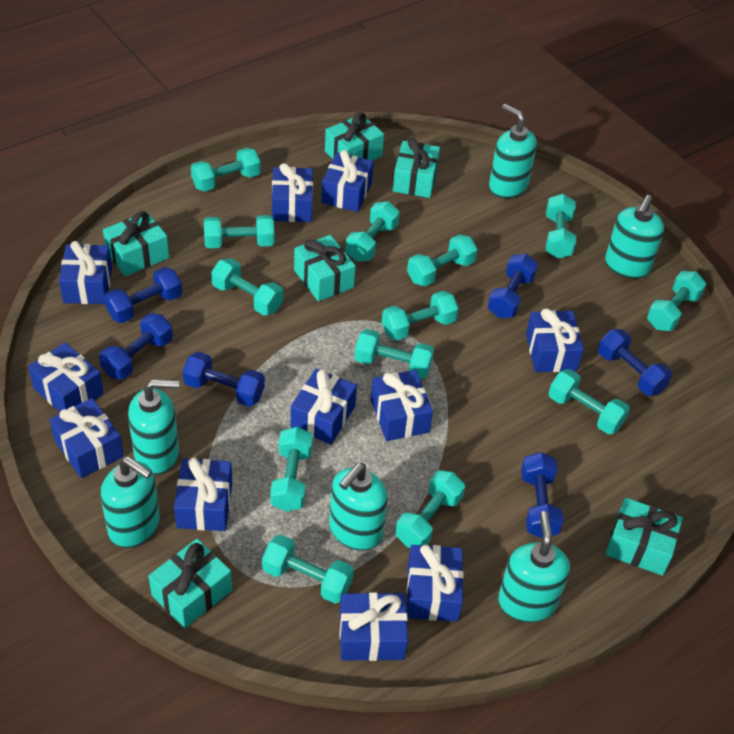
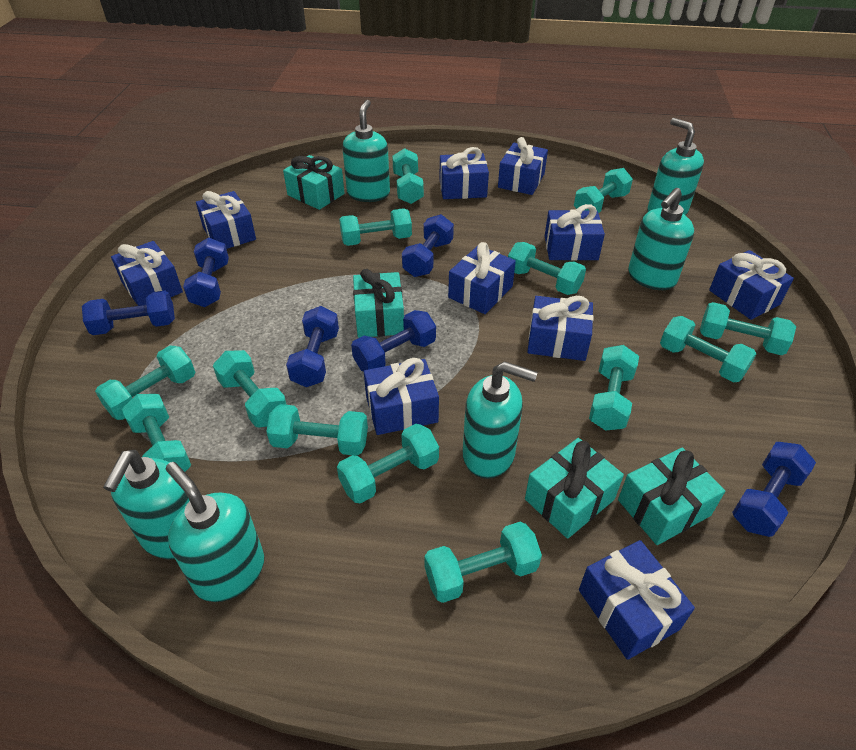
blue gift: 11 -> 10
turquoise gift: 6 -> 4

